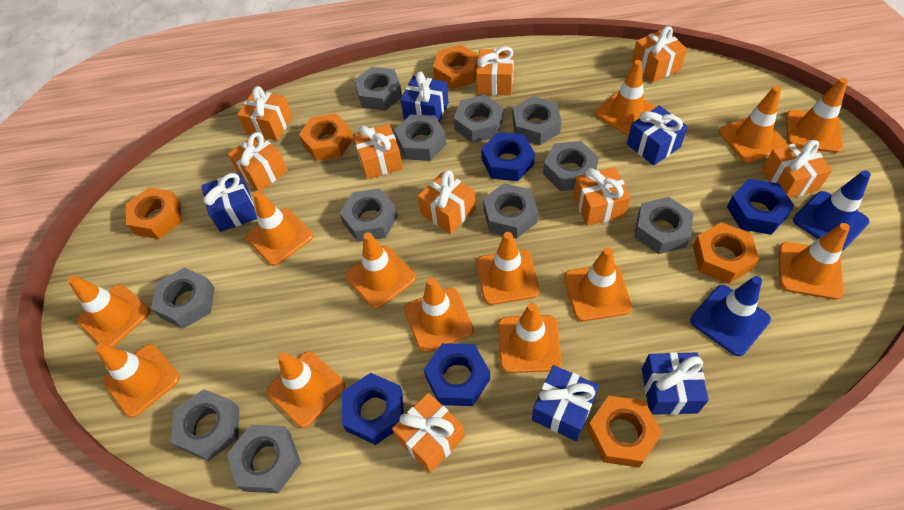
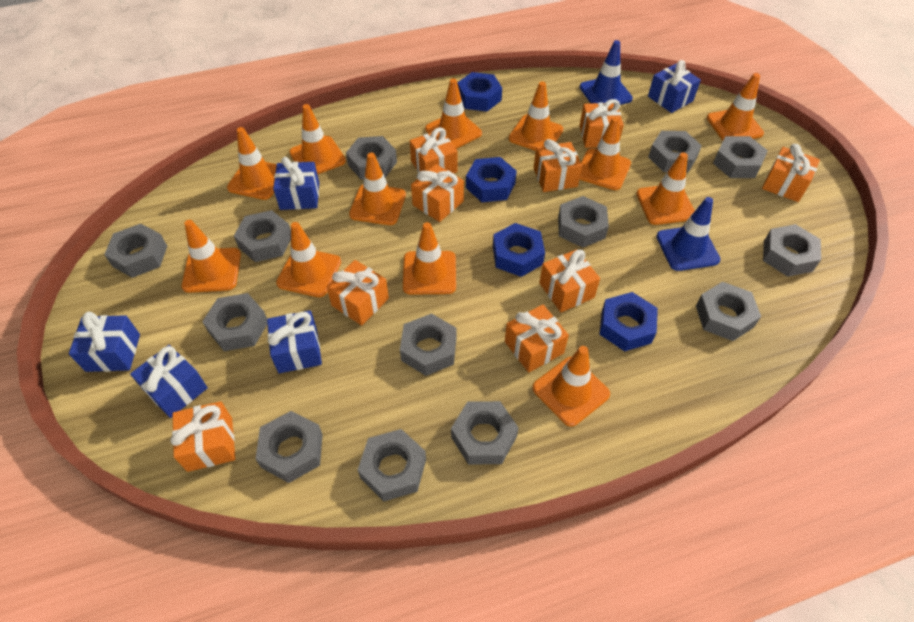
grey nut: 11 -> 13
orange nut: 5 -> 0
orange traffic cone: 13 -> 12

